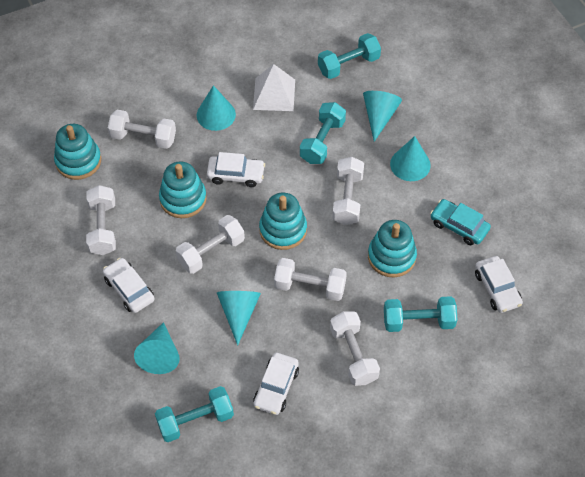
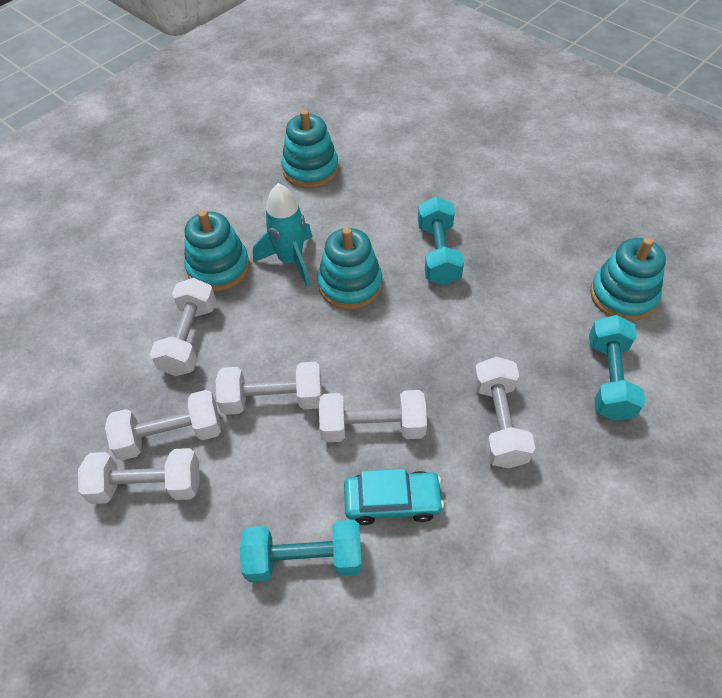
turquoise cone: 5 -> 0
turquoise dumbbell: 4 -> 3
turquoise rocket: 0 -> 1
white car: 4 -> 0
white pyramid: 1 -> 0

